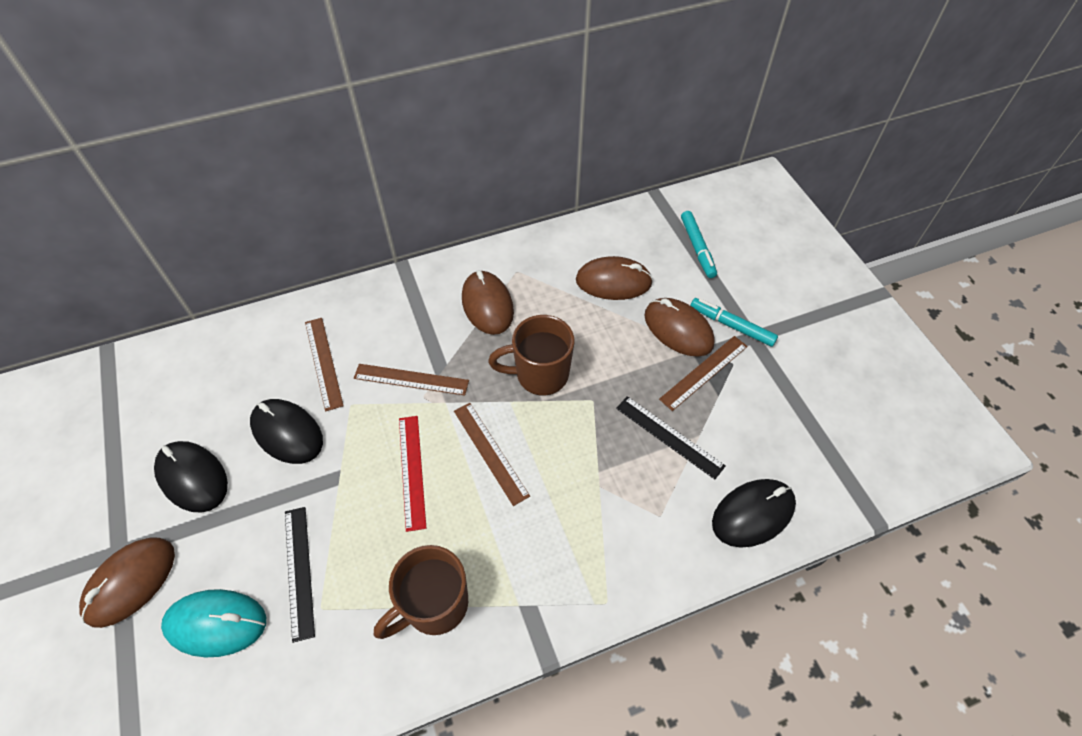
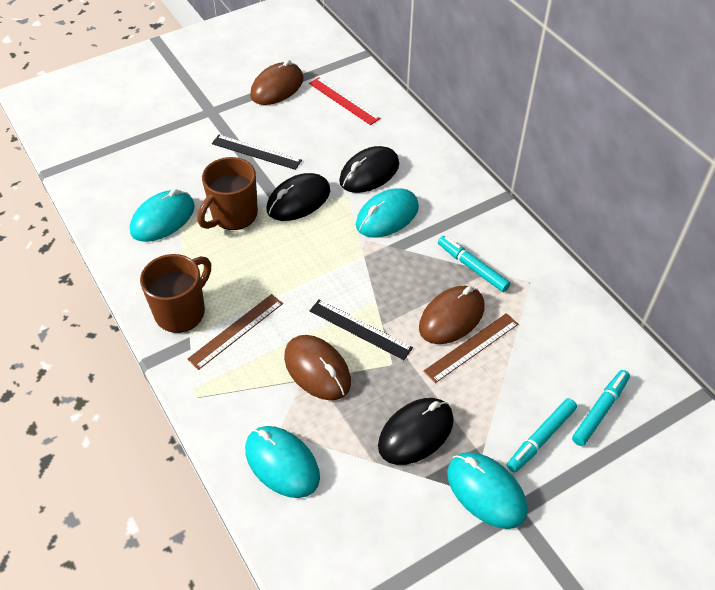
brown mouse: 4 -> 3
brown ruler: 4 -> 2
turquoise marker: 2 -> 3
turquoise mouse: 1 -> 4

